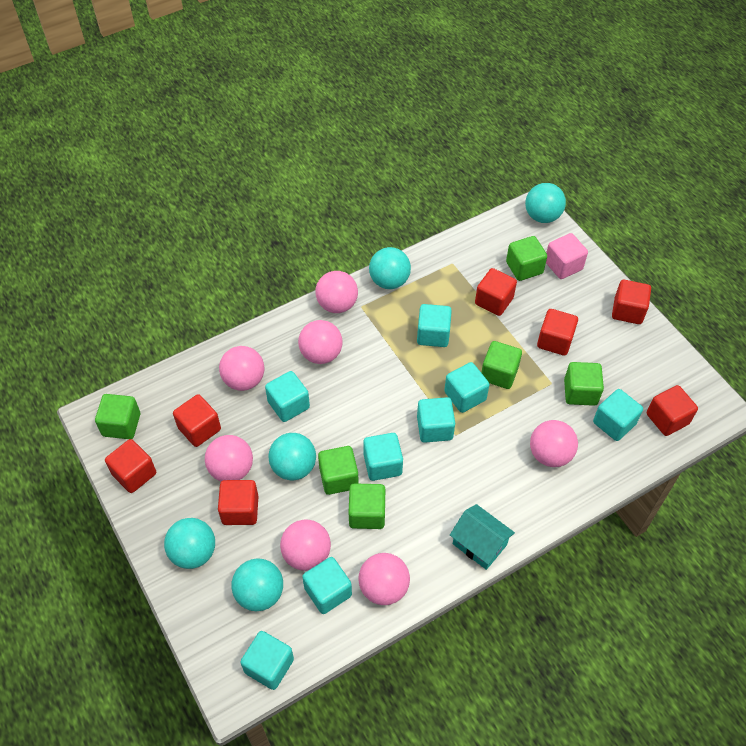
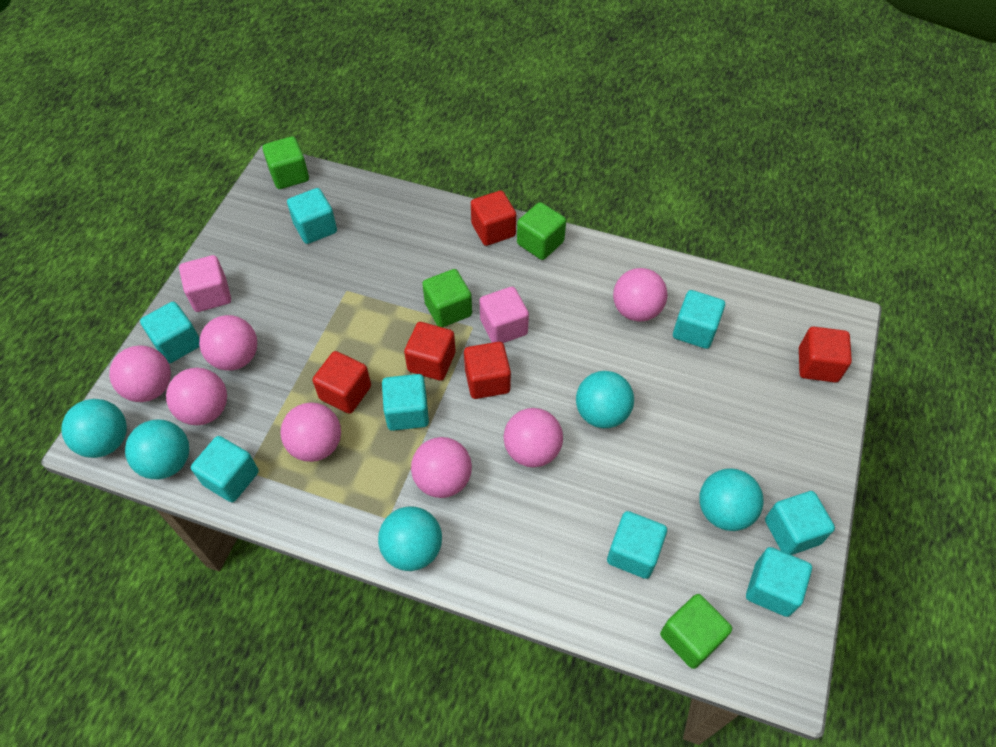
green cube: 6 -> 4
pink cube: 1 -> 2
red cube: 7 -> 5
turquoise house: 1 -> 0

